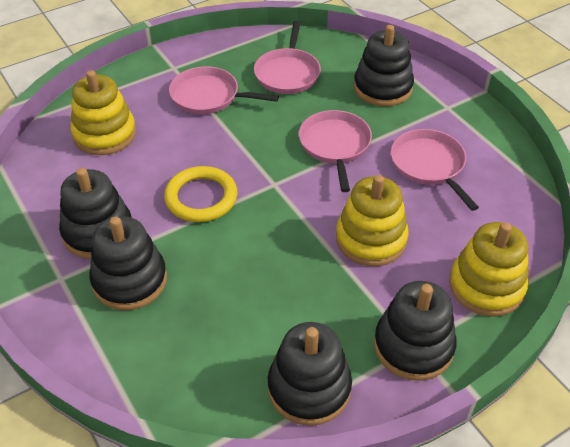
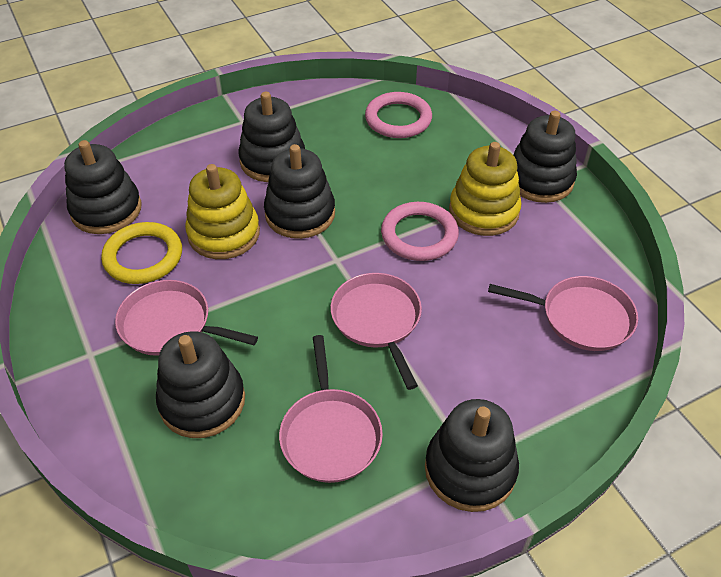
black stacking toy: 5 -> 6
pink ring: 0 -> 2
yellow stacking toy: 3 -> 2

